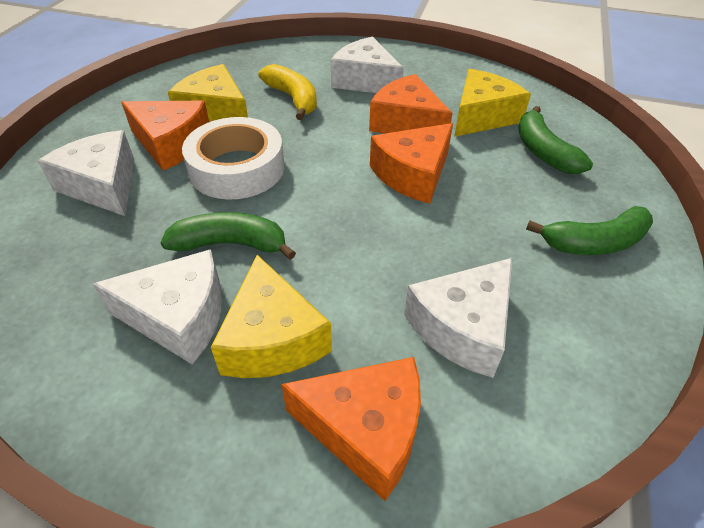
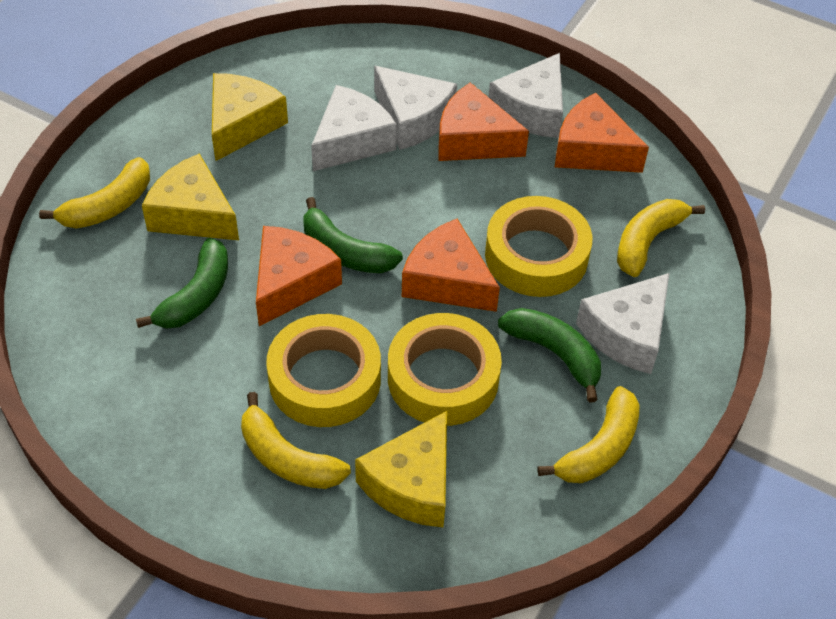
white tape: 1 -> 0
yellow banana: 1 -> 4
yellow tape: 0 -> 3

